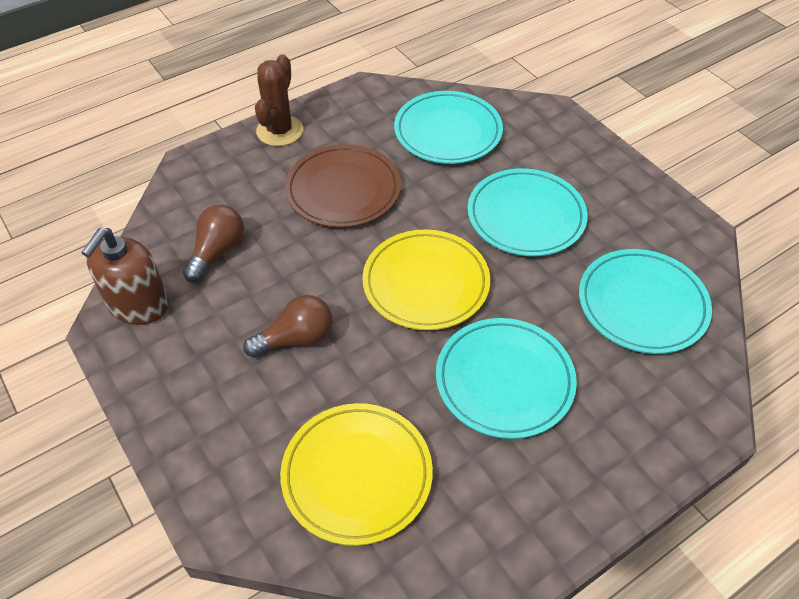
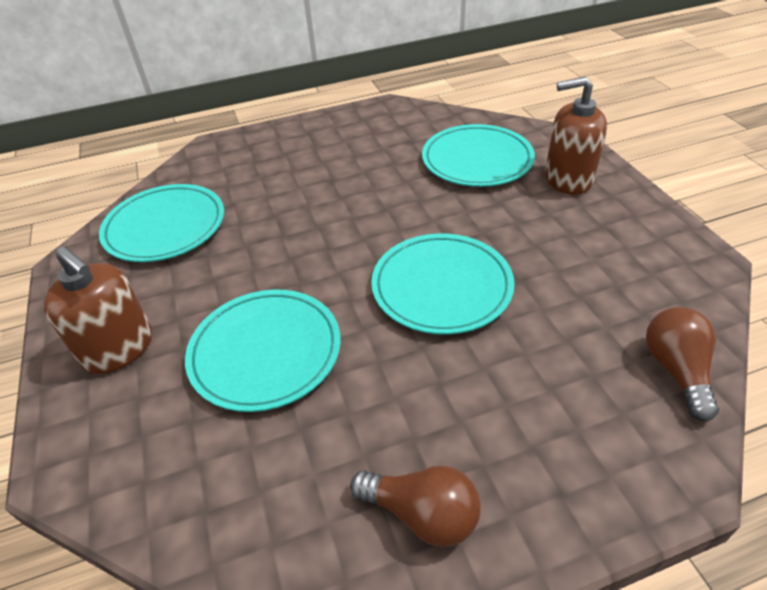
brown cactus: 1 -> 0
brown plate: 1 -> 0
brown soap dispenser: 1 -> 2
yellow plate: 2 -> 0

